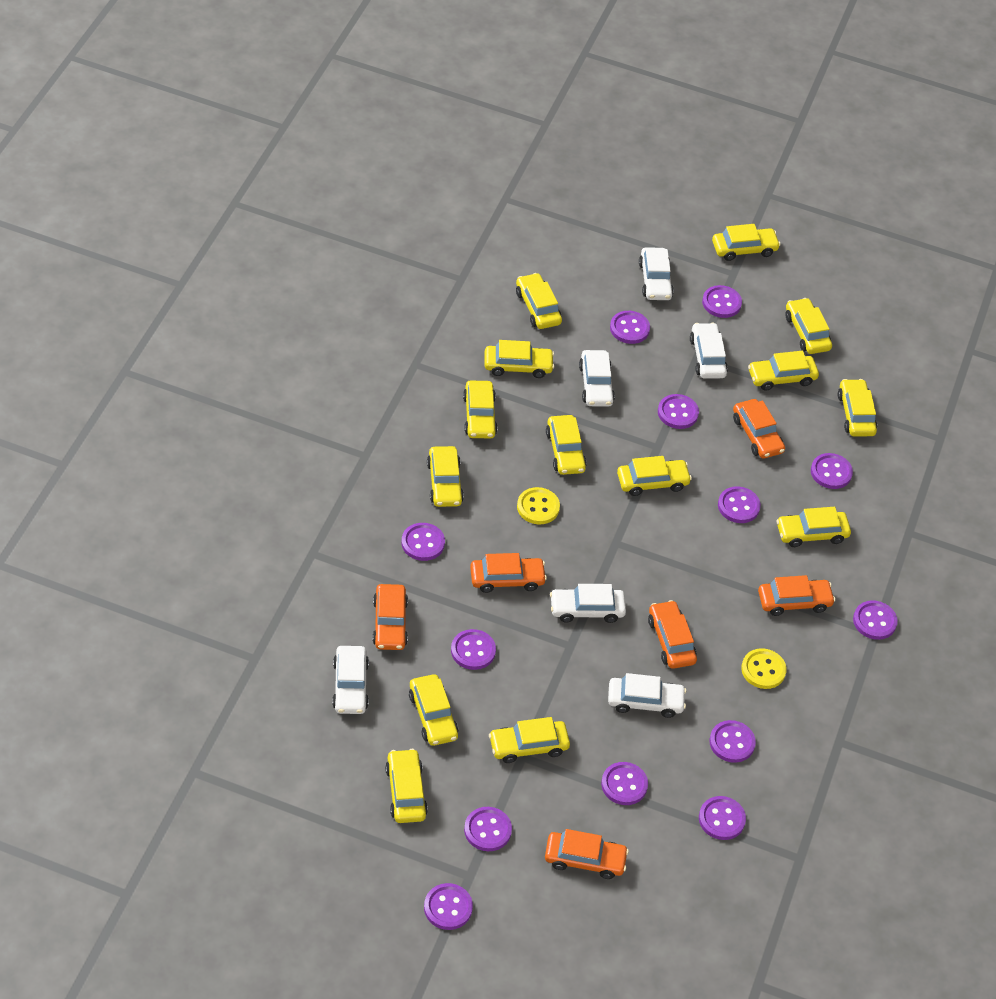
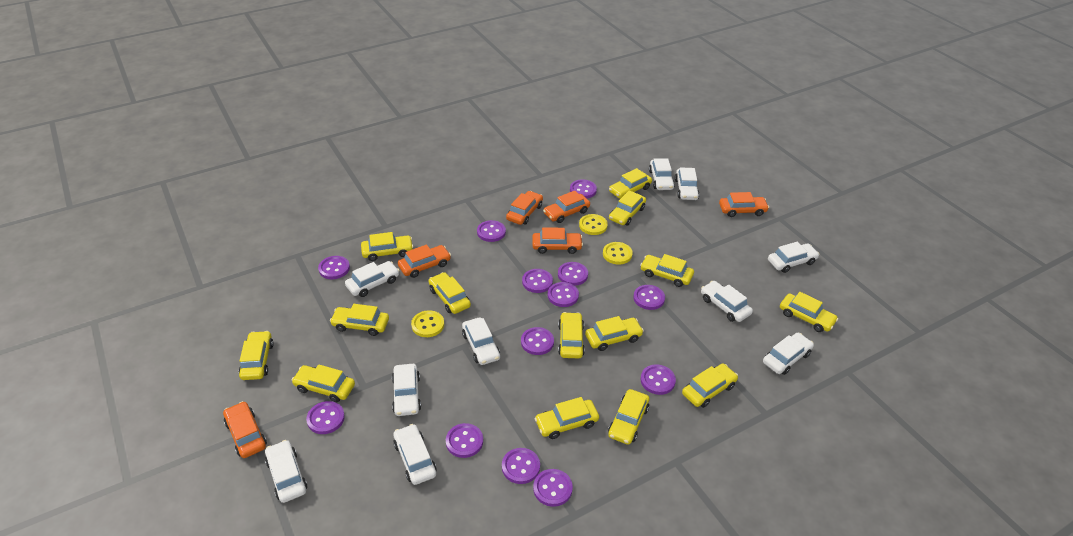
white car: 6 -> 10
yellow button: 2 -> 3

